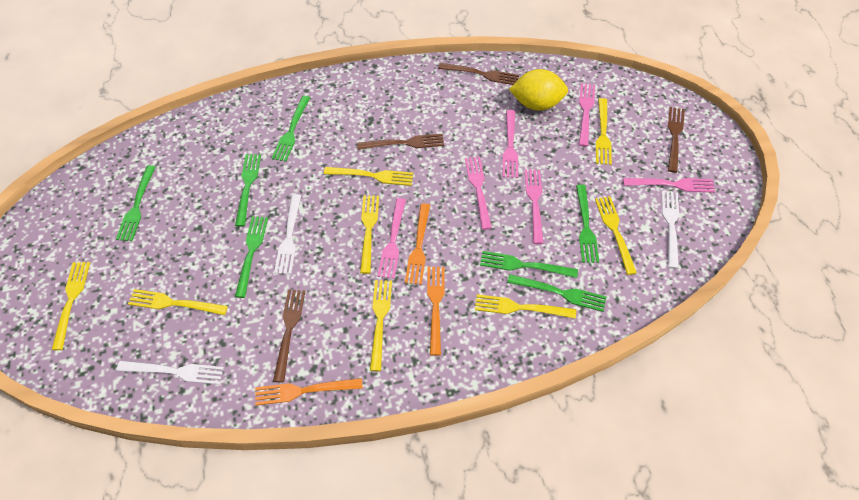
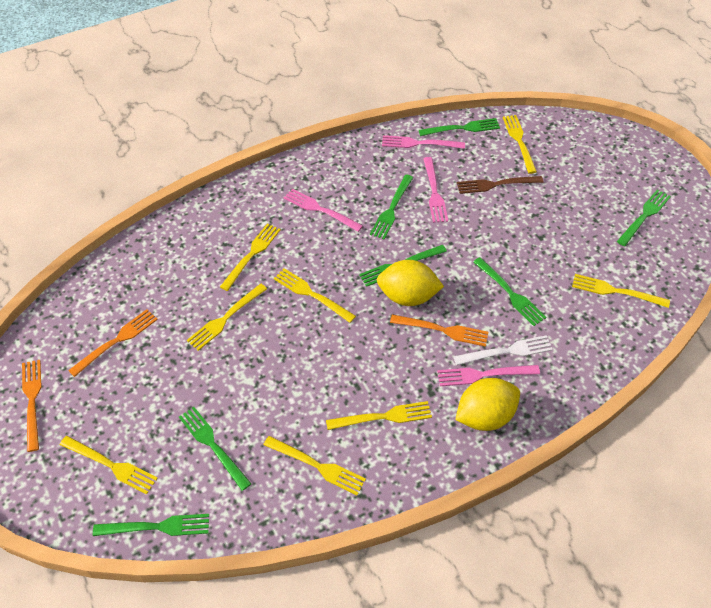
brown fork: 4 -> 1
pink fork: 6 -> 4
white fork: 3 -> 1
yellow lemon: 1 -> 2

